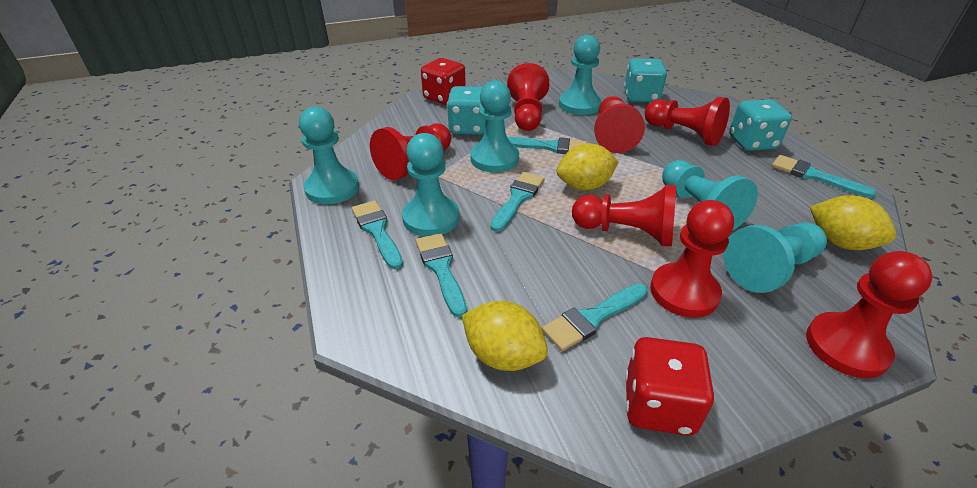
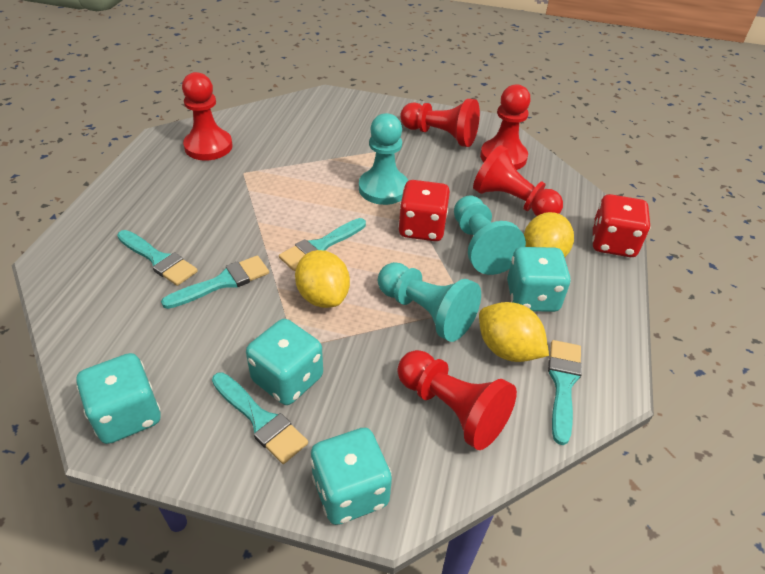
red pawn: 7 -> 5
turquoise brush: 6 -> 5
turquoise dice: 3 -> 4
turquoise pawn: 6 -> 3

